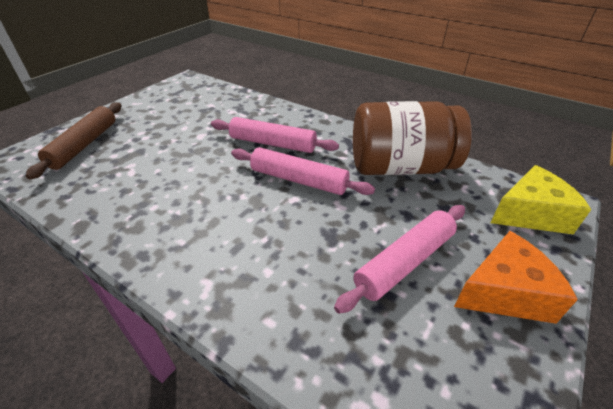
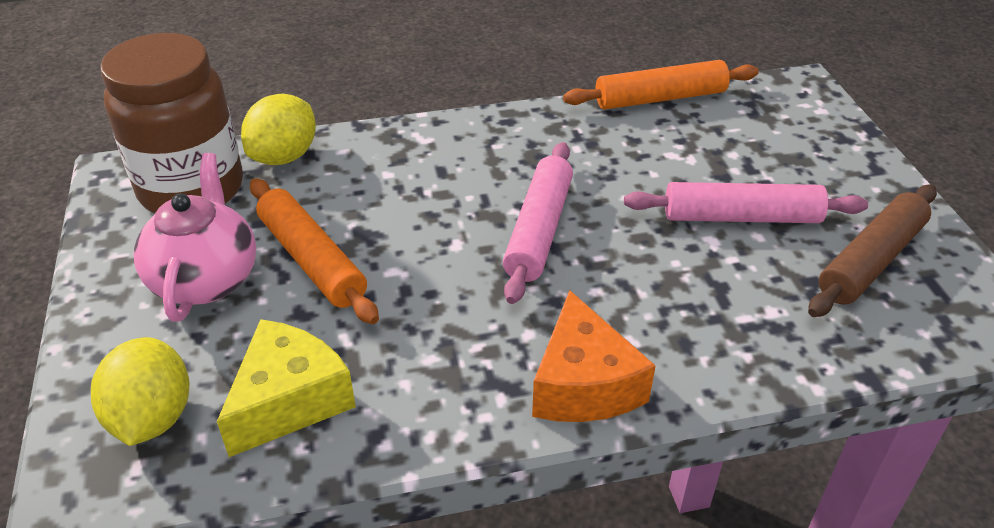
orange rolling pin: 0 -> 2
pink rolling pin: 3 -> 2
pink teapot: 0 -> 1
yellow lemon: 0 -> 2

